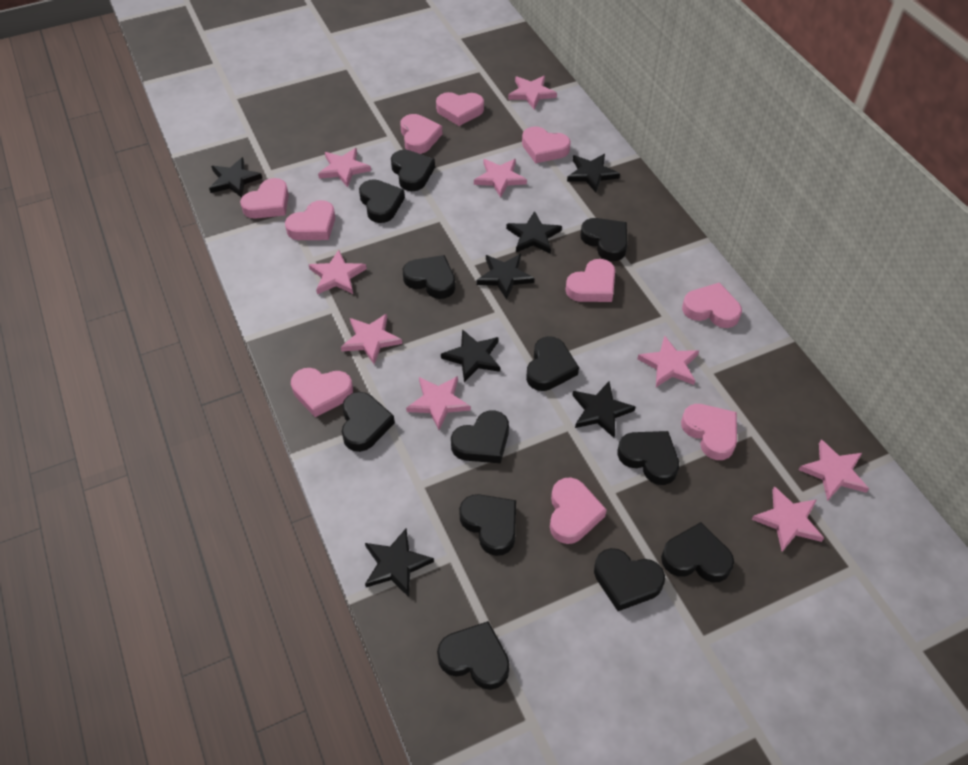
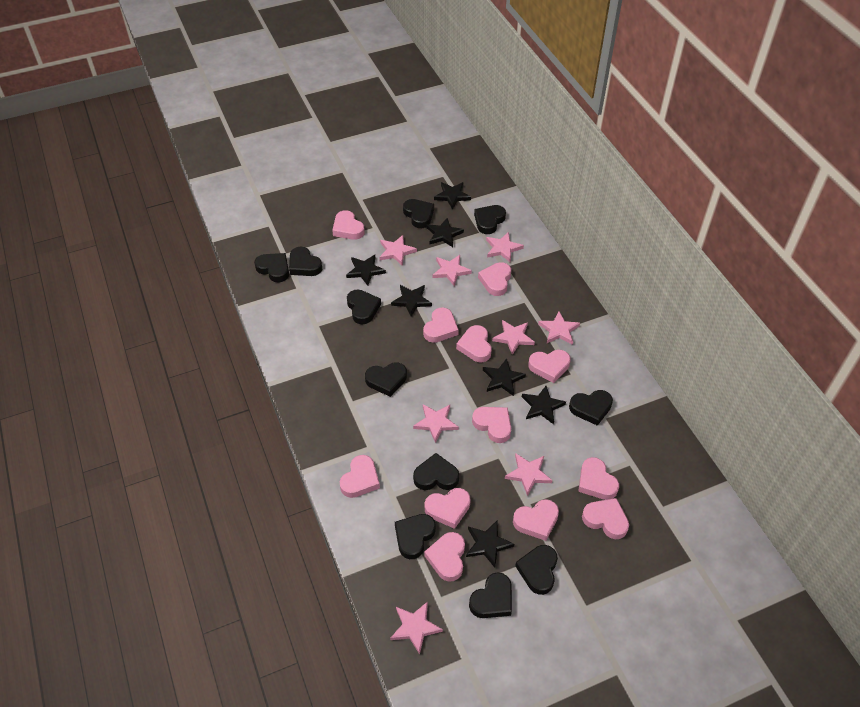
black heart: 12 -> 11
pink heart: 10 -> 12
pink star: 9 -> 8

